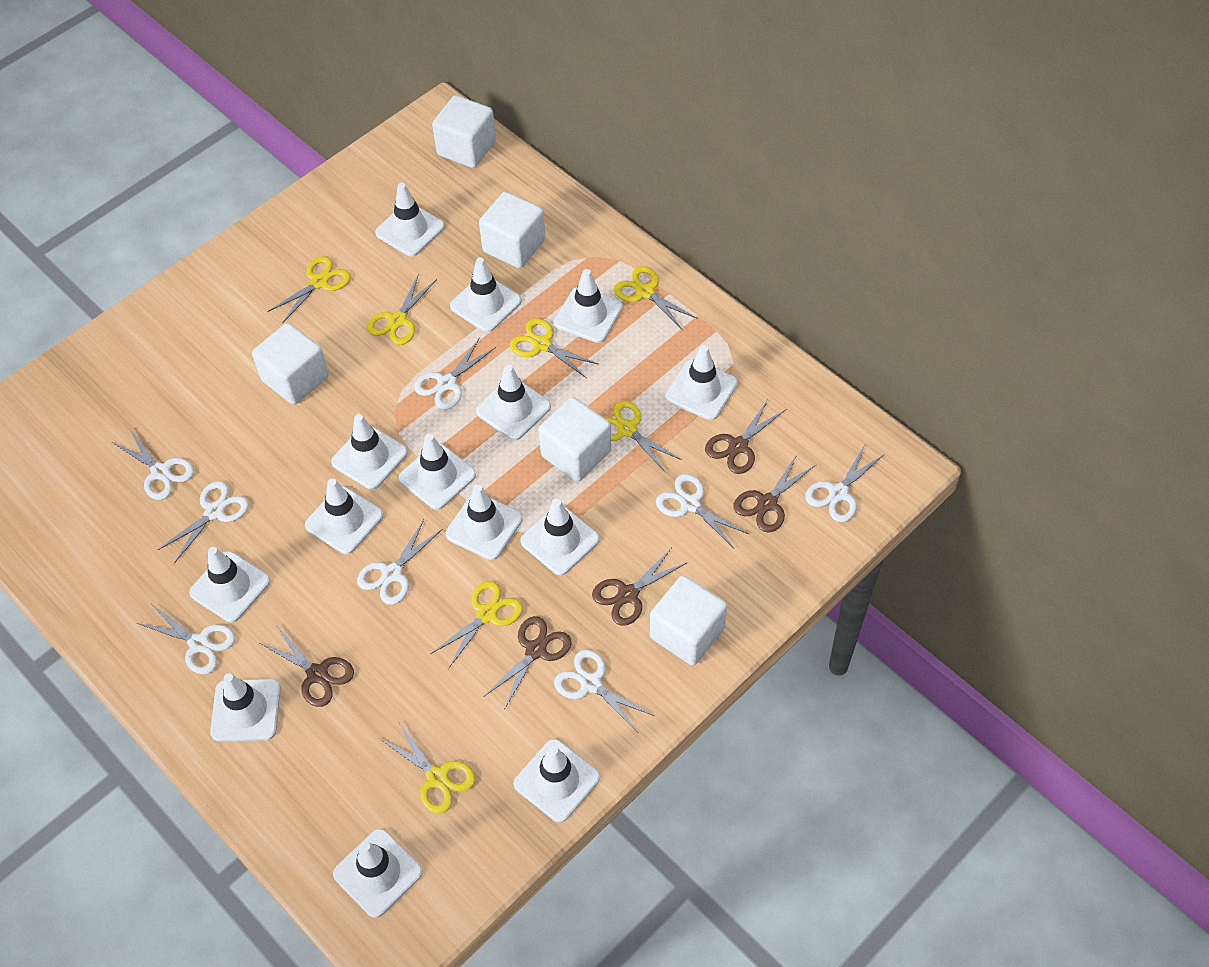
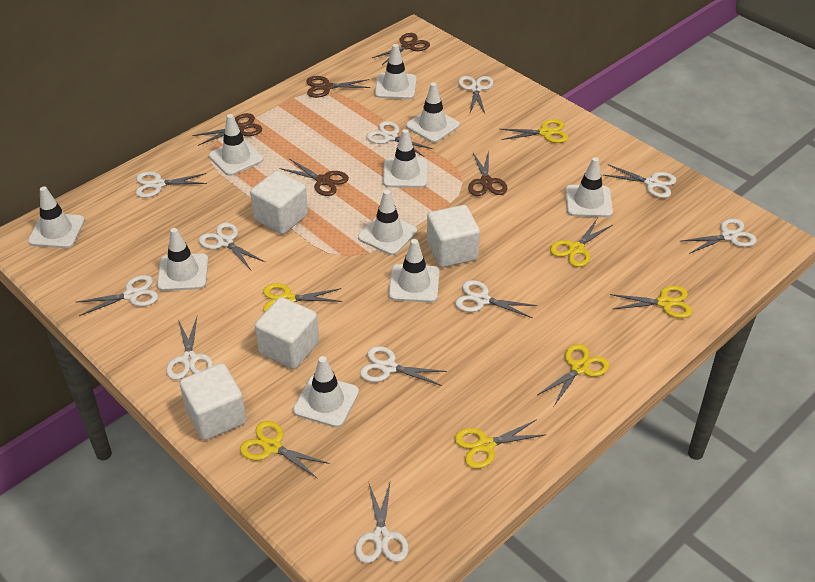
white cube: 5 -> 4
white scissors: 8 -> 11
white traffic cone: 14 -> 10

